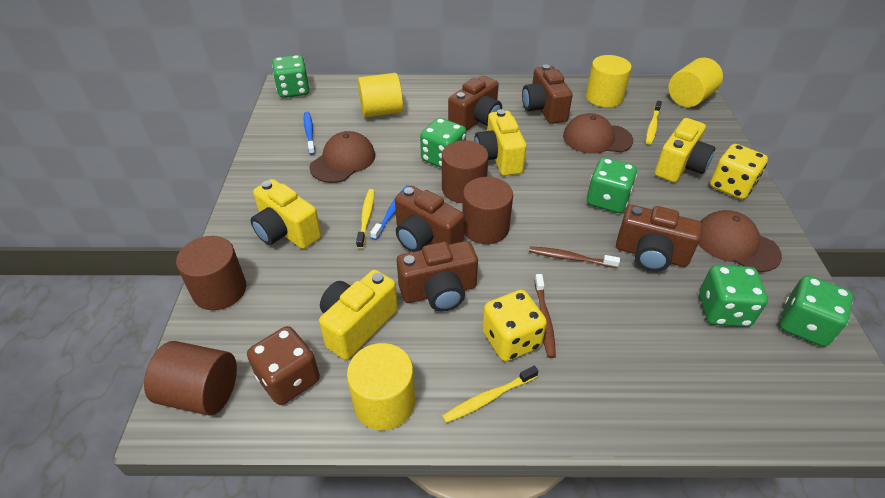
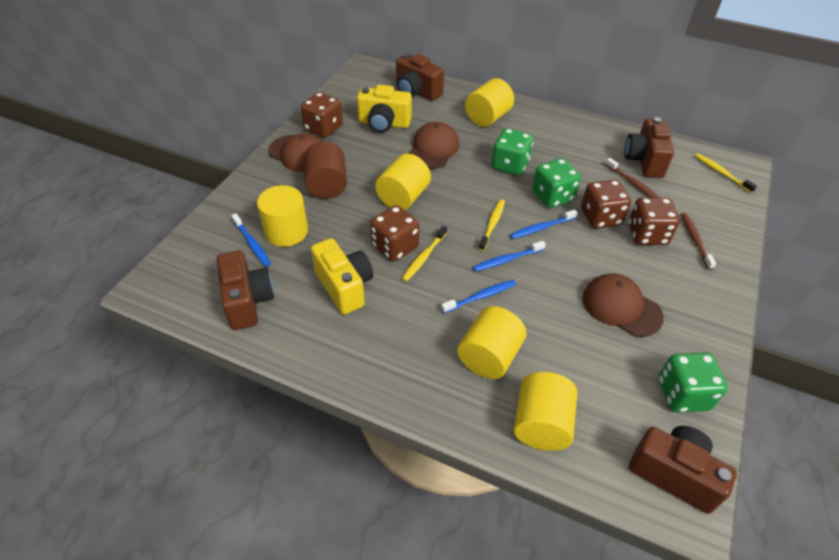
blue toothbrush: 2 -> 4
brown camera: 5 -> 4
brown cylinder: 4 -> 1
brown dice: 1 -> 4
green dice: 5 -> 3
yellow camera: 4 -> 2
yellow cylinder: 4 -> 5
yellow dice: 2 -> 0

